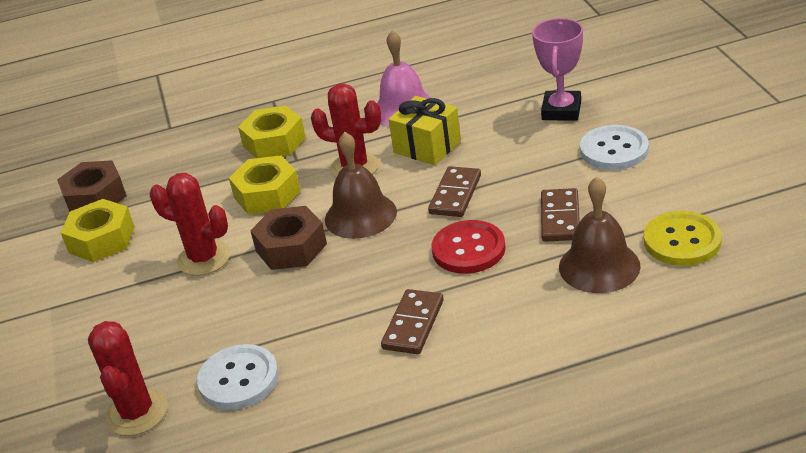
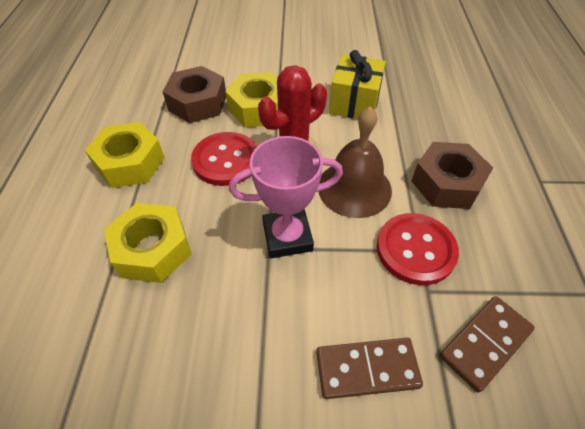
brown bell: 2 -> 1
brown domino: 3 -> 2
pink bell: 1 -> 0
red button: 1 -> 2
red cactus: 3 -> 1
white button: 2 -> 0
yellow button: 1 -> 0

